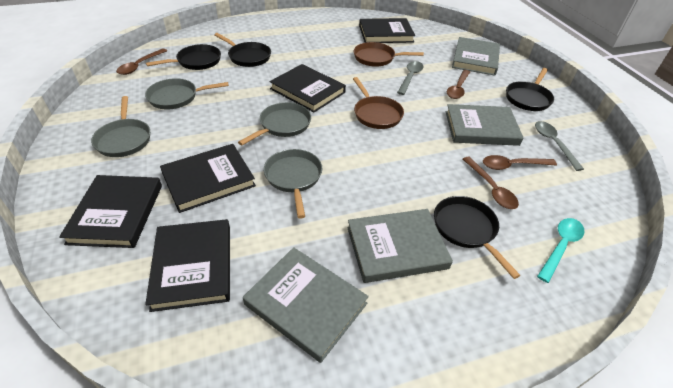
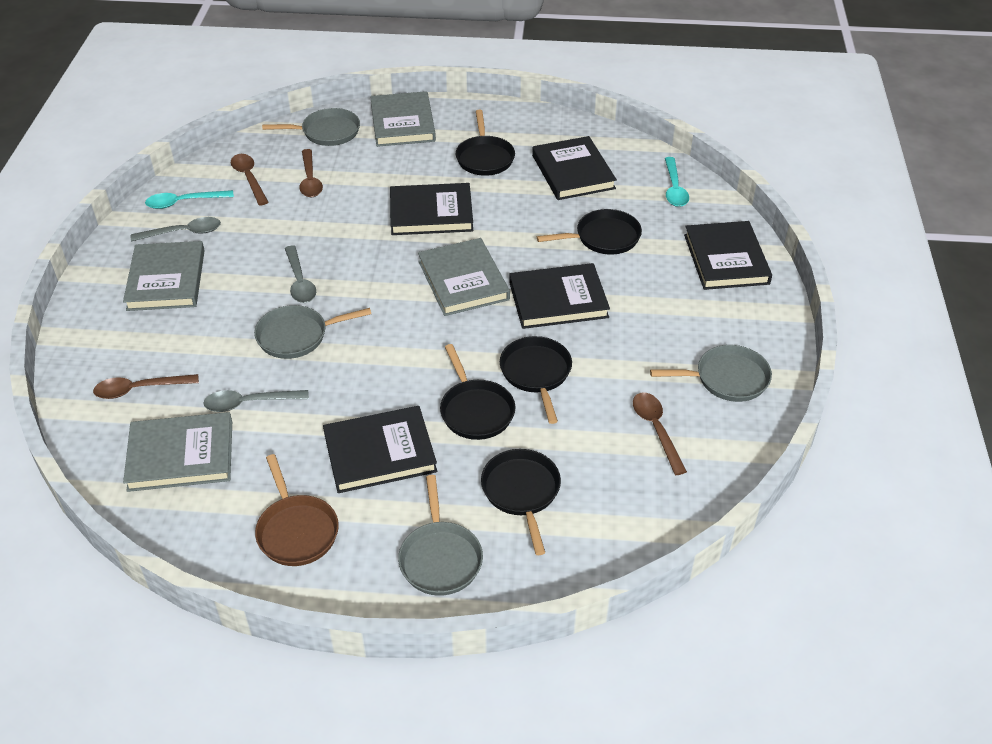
black pan: 4 -> 5
brown pan: 2 -> 1
grey spoon: 2 -> 3
turquoise spoon: 1 -> 2

